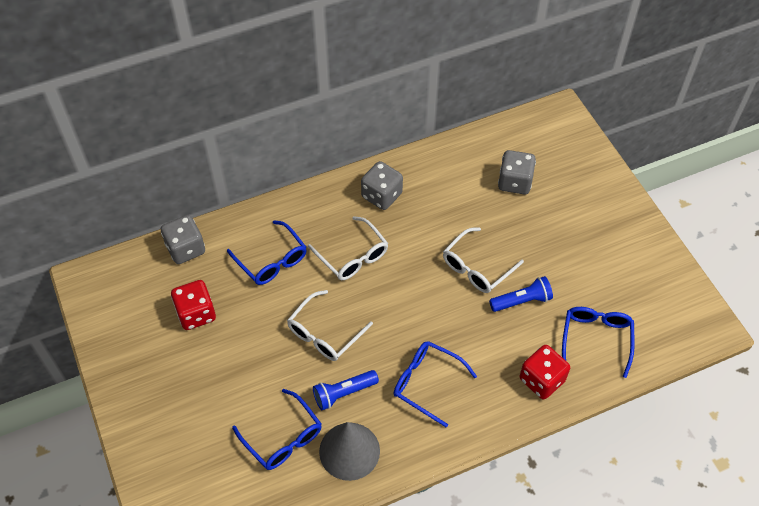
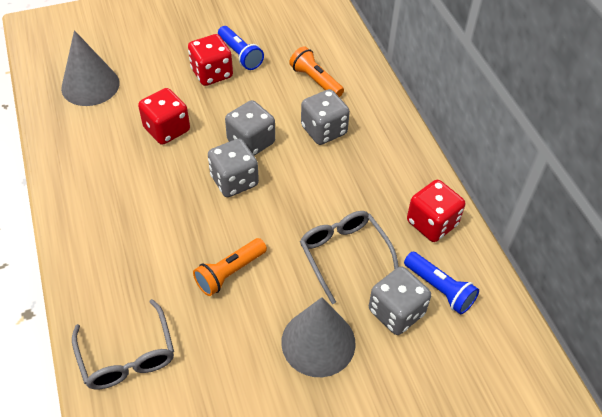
blue glasses: 4 -> 0
grey cone: 1 -> 2
grey dice: 3 -> 4
grey glasses: 0 -> 2
orange flashlight: 0 -> 2
red dice: 2 -> 3
white glasses: 3 -> 0

